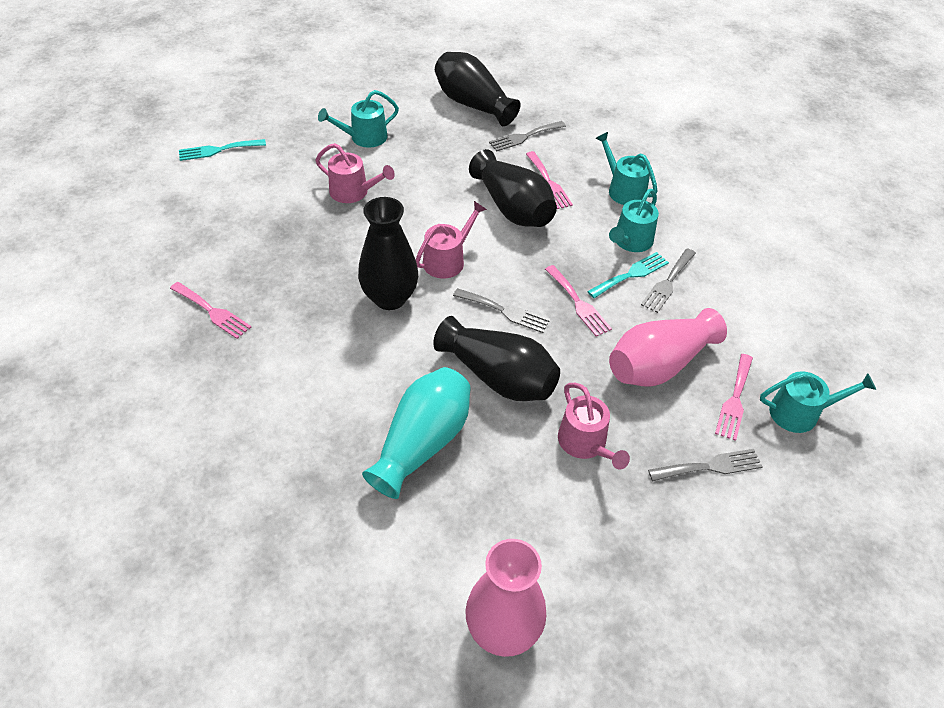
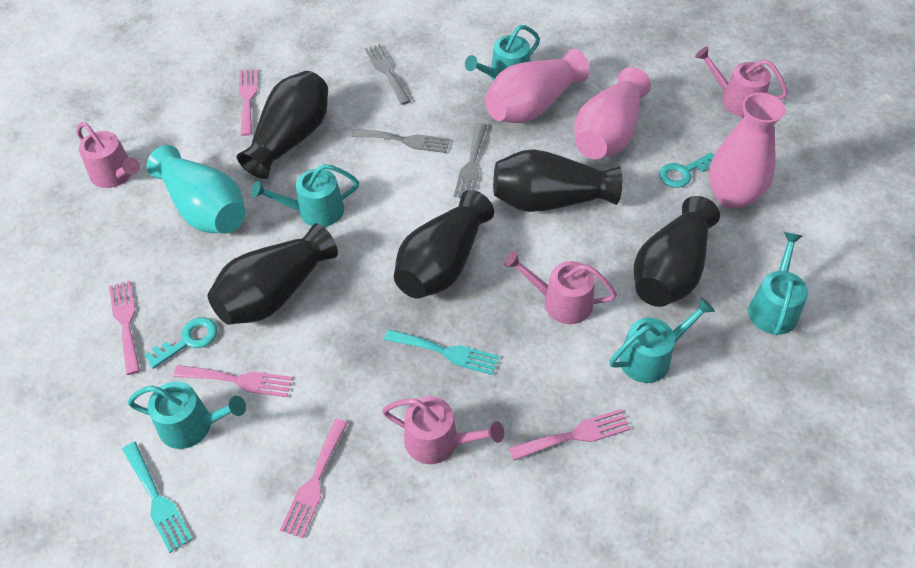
black vase: 4 -> 5
grey fork: 4 -> 3
pink fork: 4 -> 5
pink vase: 2 -> 3
pink watering can: 3 -> 4
turquoise key: 0 -> 2
turquoise watering can: 4 -> 5

